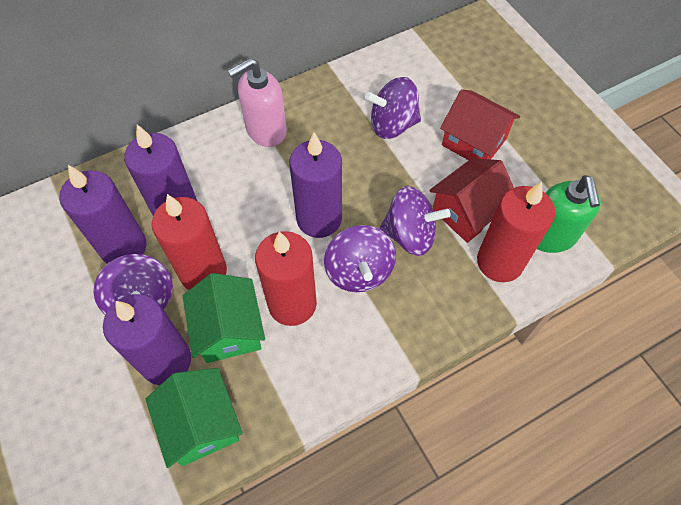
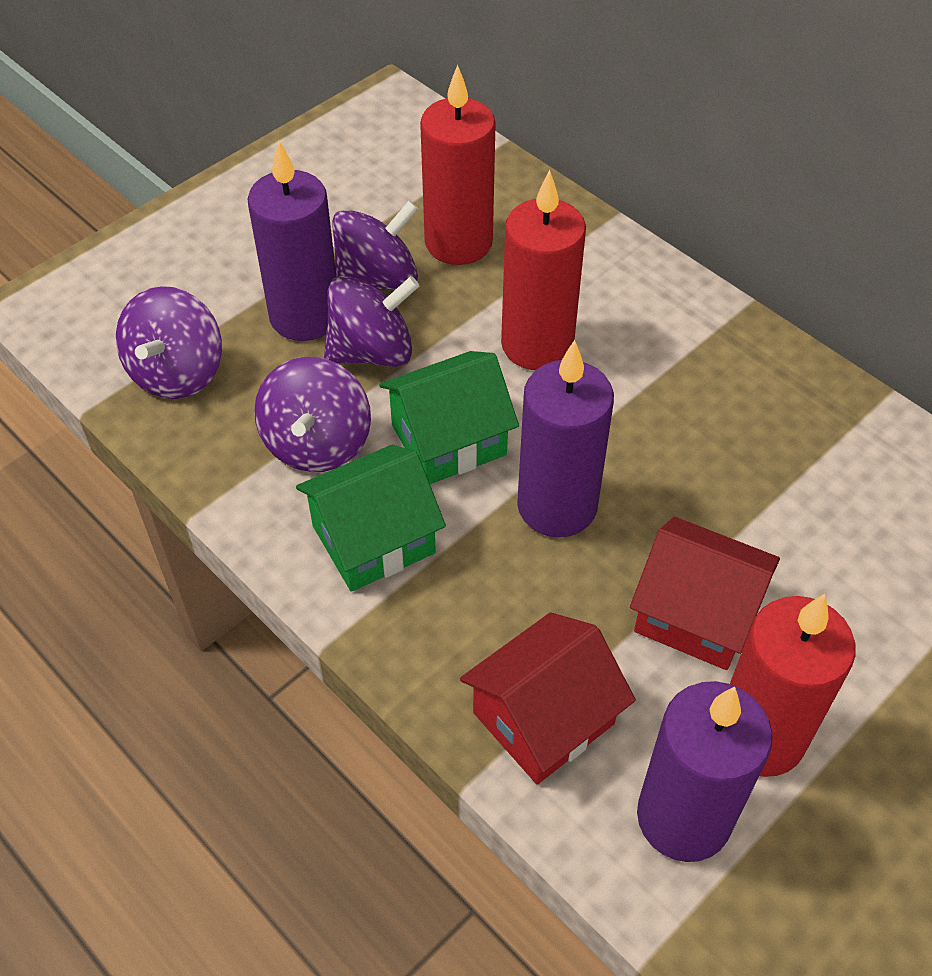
green soap dispenser: 1 -> 0
pink soap dispenser: 1 -> 0
purple candle: 4 -> 3

